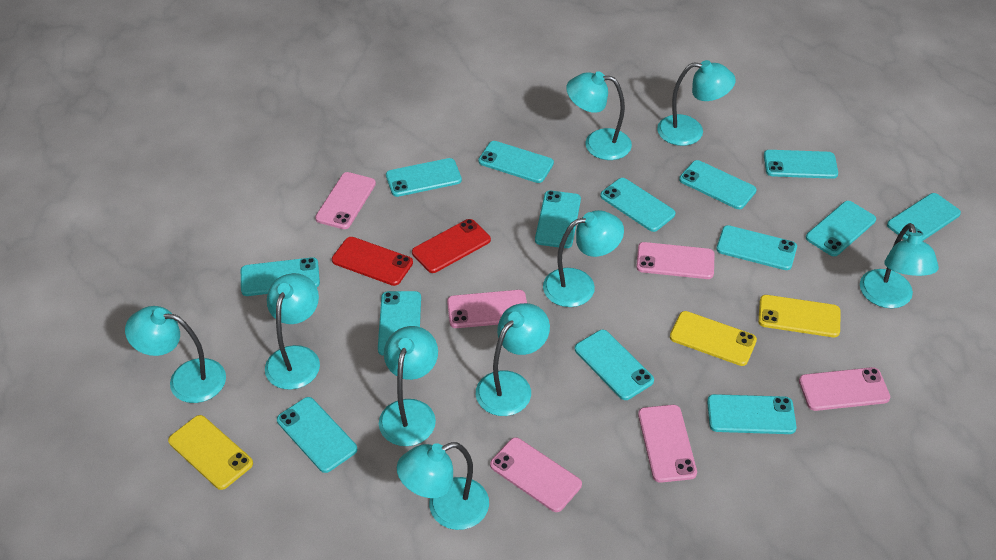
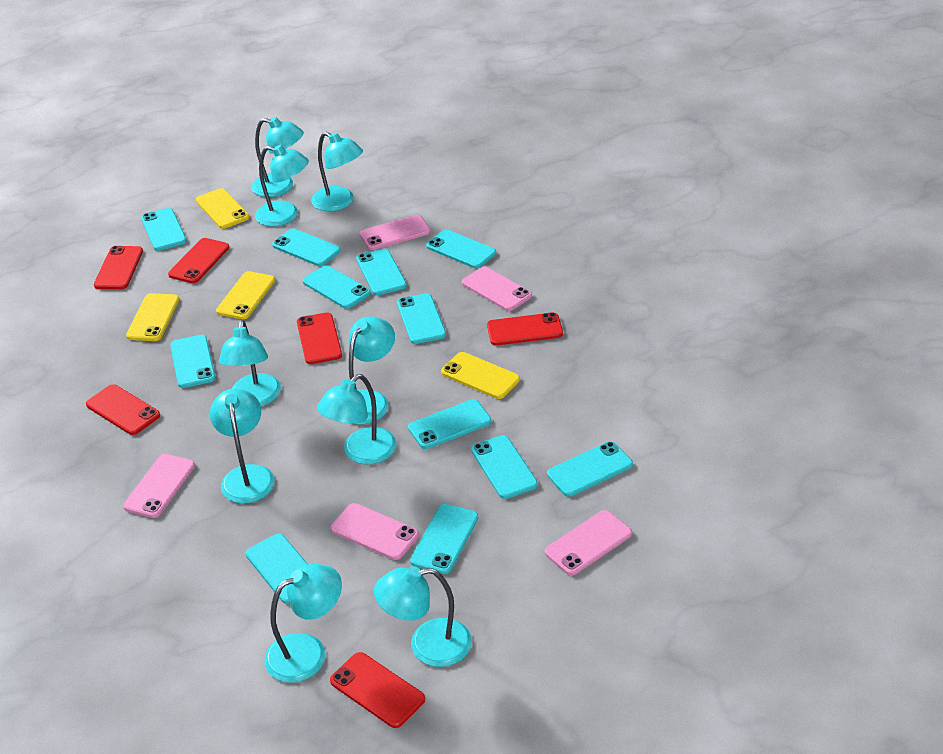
pink phone: 6 -> 5
red phone: 2 -> 6
turquoise phone: 14 -> 12
yellow phone: 3 -> 4

